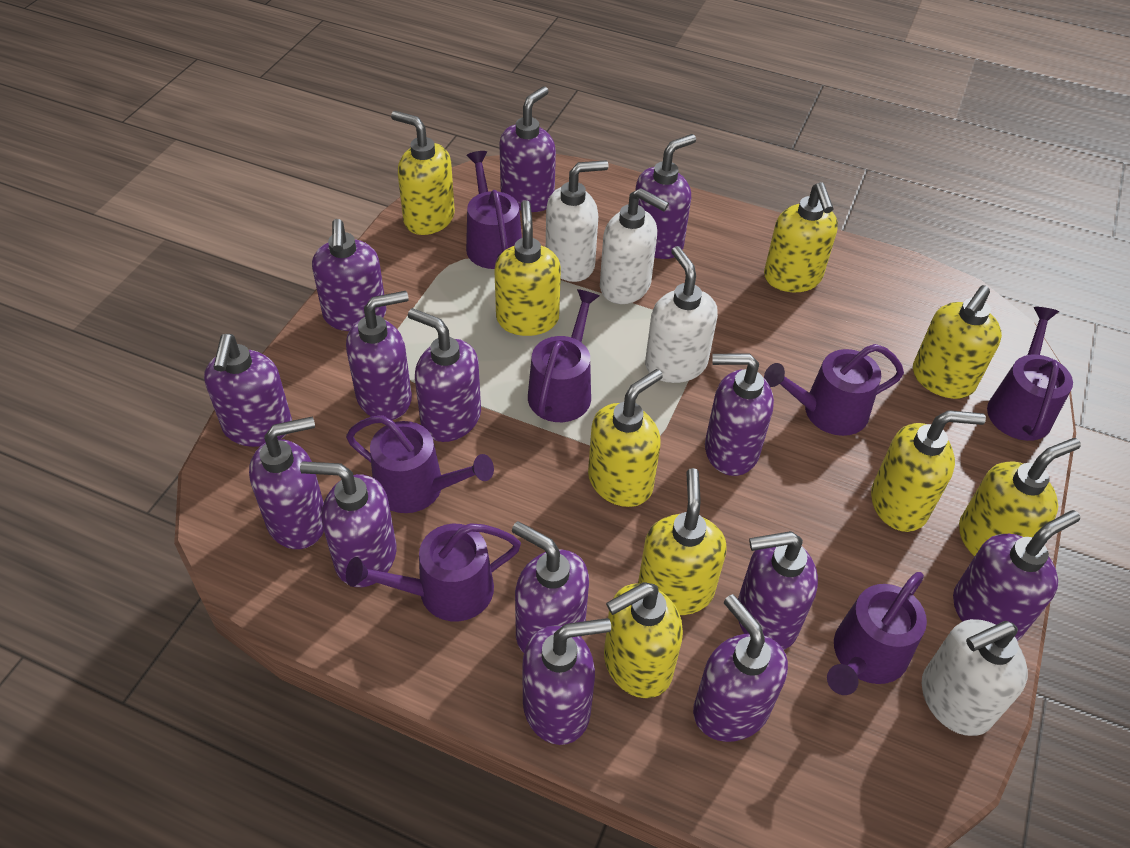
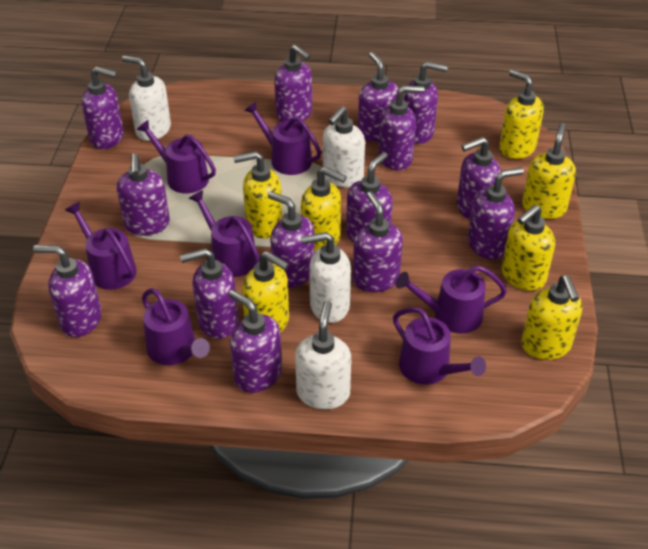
yellow soap dispenser: 9 -> 7

